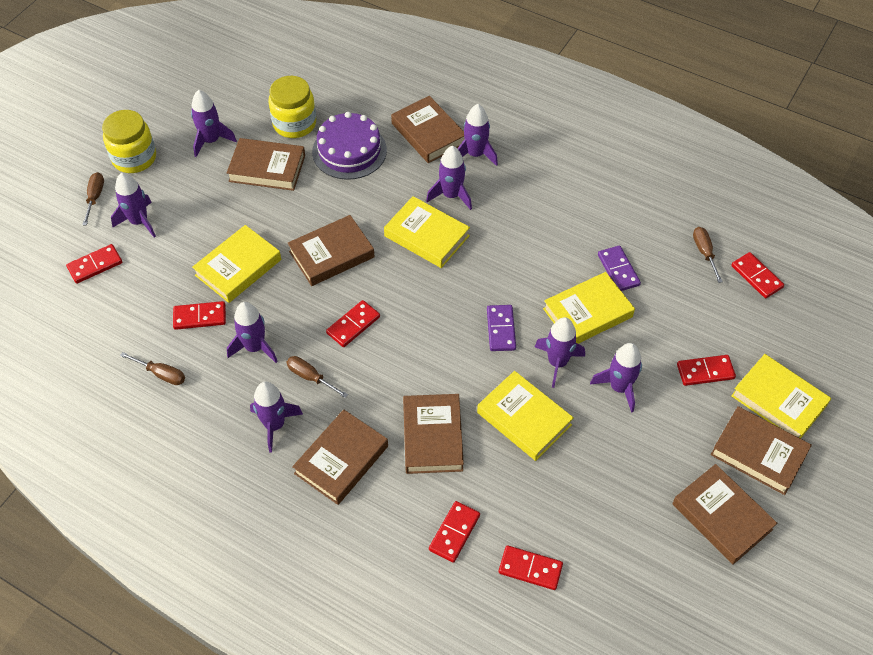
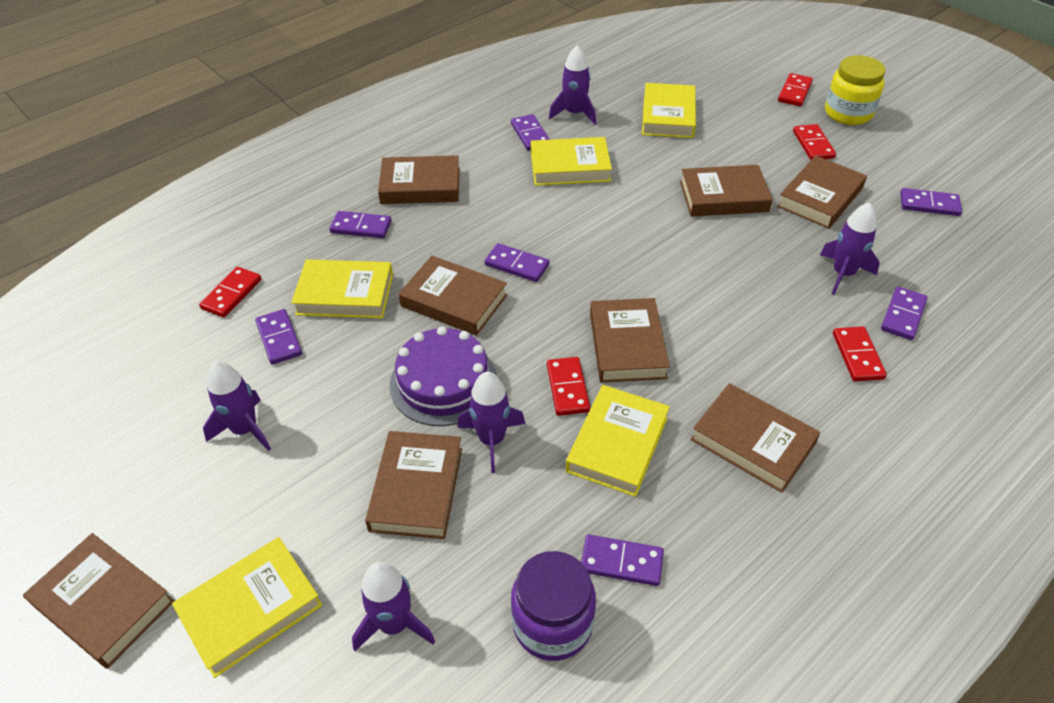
brown book: 7 -> 8
brown screwdriver: 4 -> 0
purple domino: 2 -> 7
purple jar: 0 -> 1
purple rocket: 8 -> 5
red domino: 7 -> 5
yellow jar: 2 -> 1

